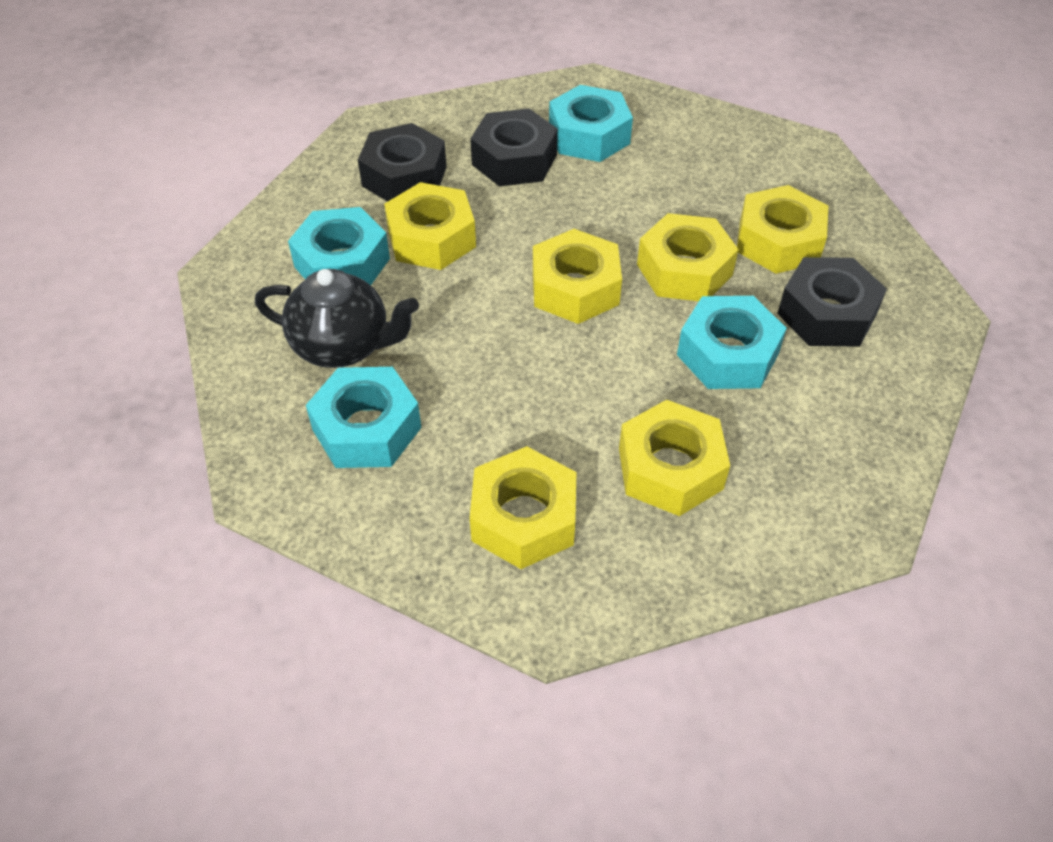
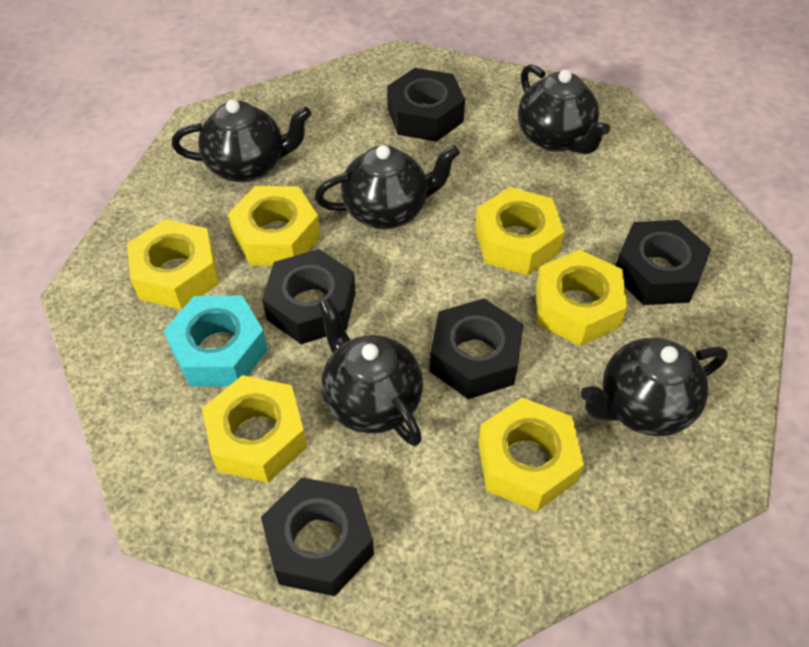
black nut: 3 -> 5
black teapot: 1 -> 5
turquoise nut: 4 -> 1

